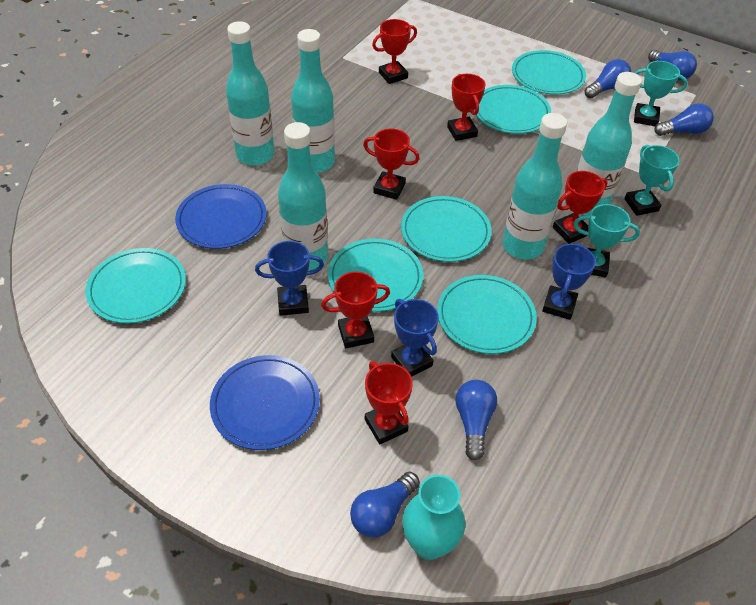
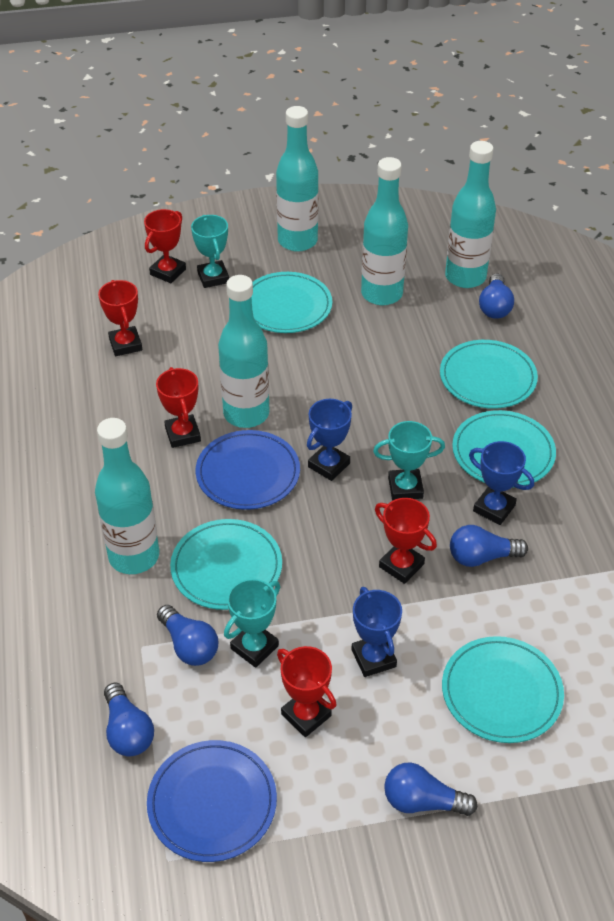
red trophy: 6 -> 5
turquoise plate: 6 -> 5
turquoise vase: 1 -> 0

